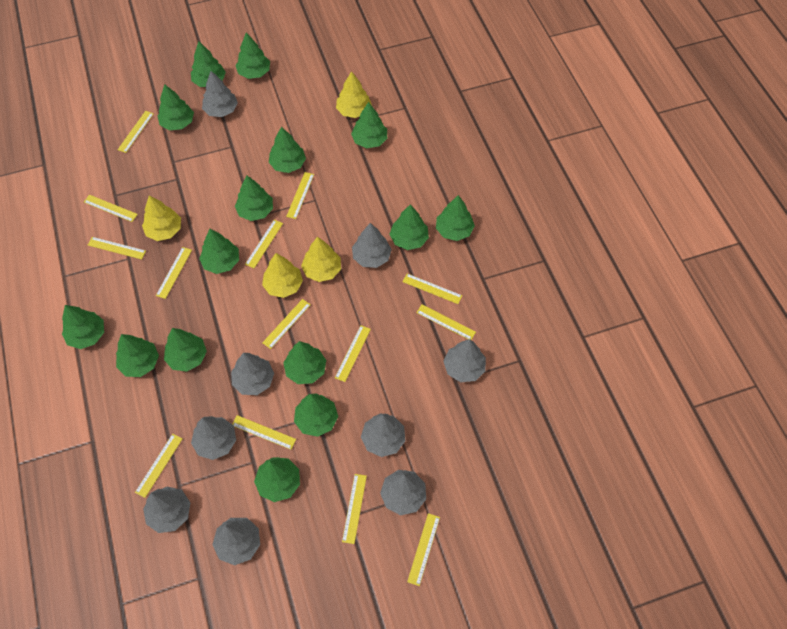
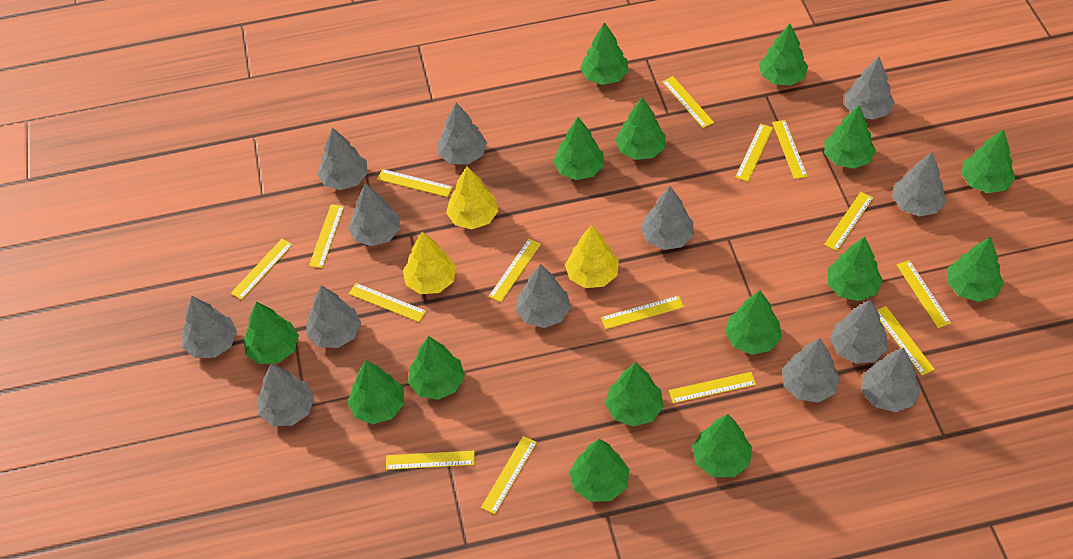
grey tree: 9 -> 13
yellow ruler: 14 -> 15
yellow tree: 4 -> 3

